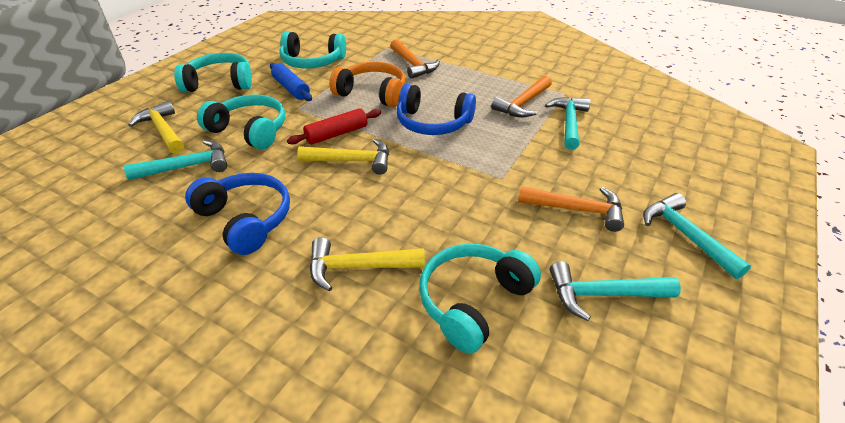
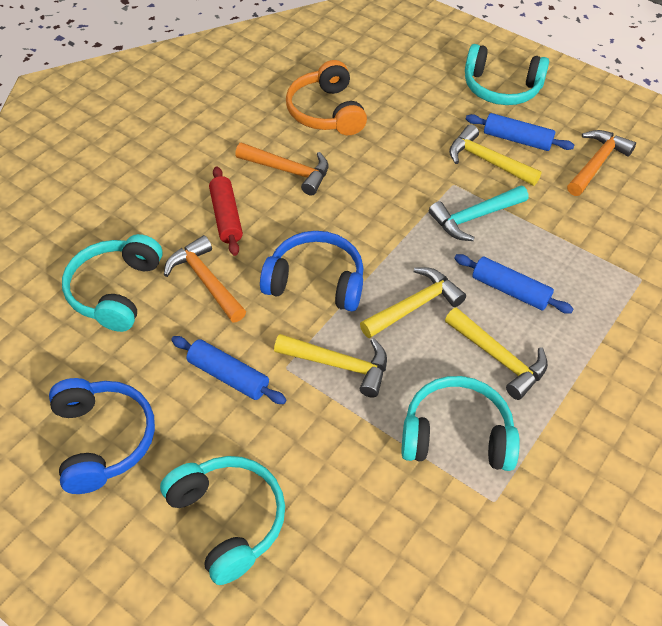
blue rolling pin: 1 -> 3
turquoise hammer: 4 -> 1
yellow hammer: 3 -> 4

